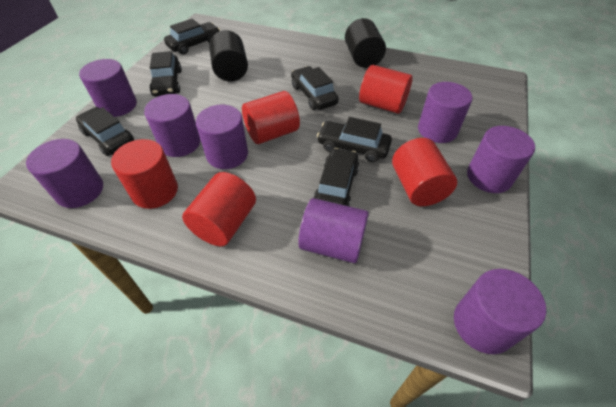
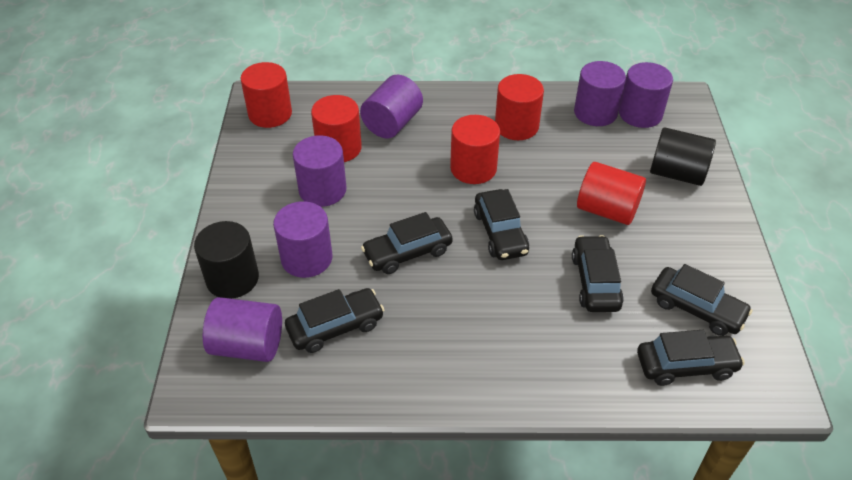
purple cylinder: 8 -> 6

